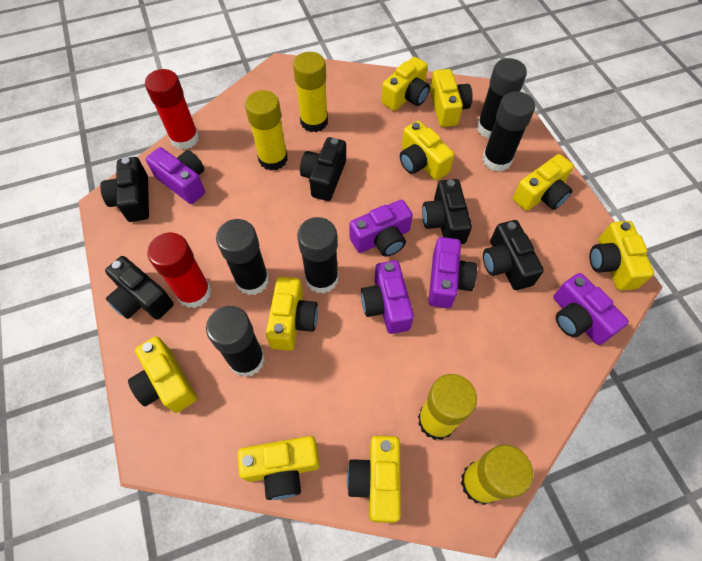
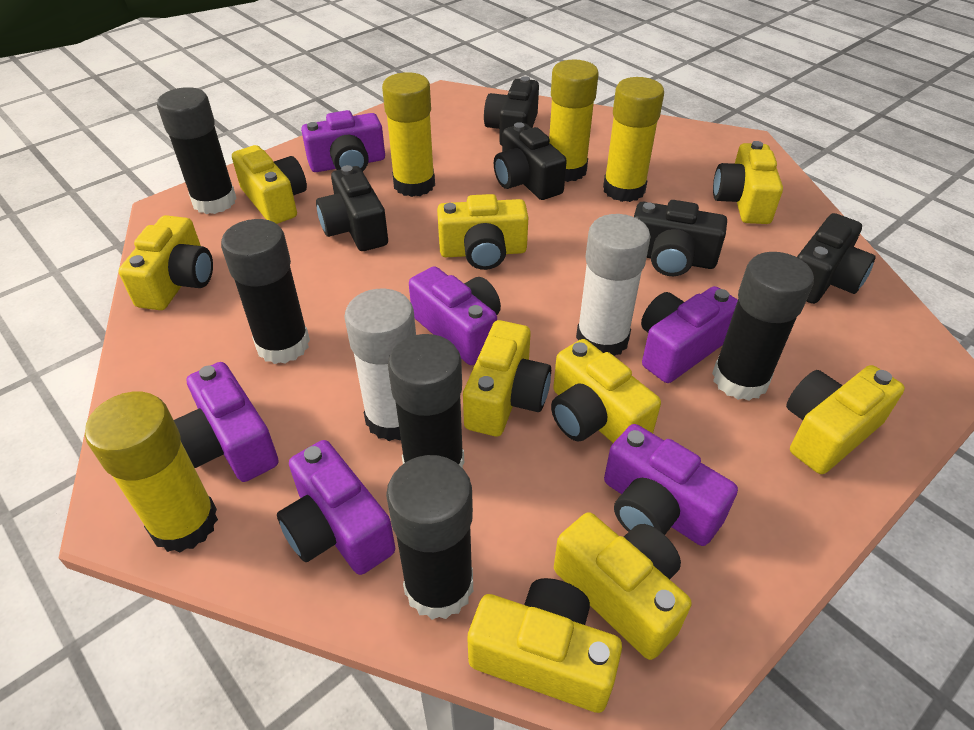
purple camera: 5 -> 6
red glue stick: 2 -> 0
white glue stick: 0 -> 2

